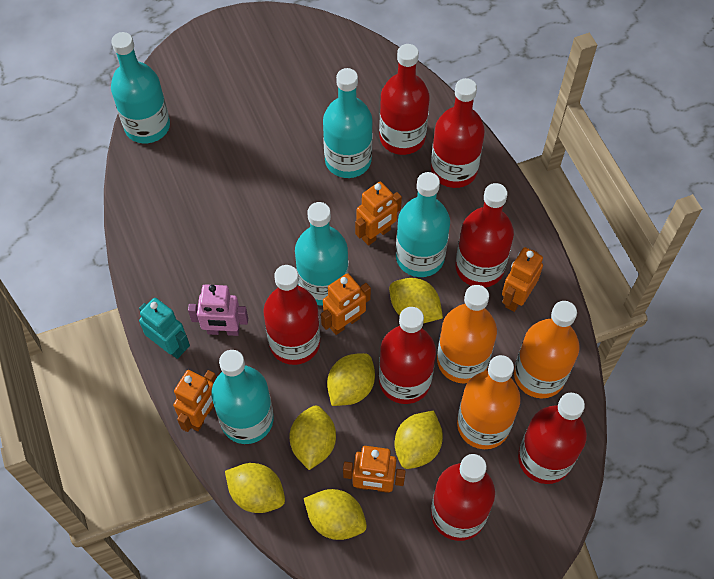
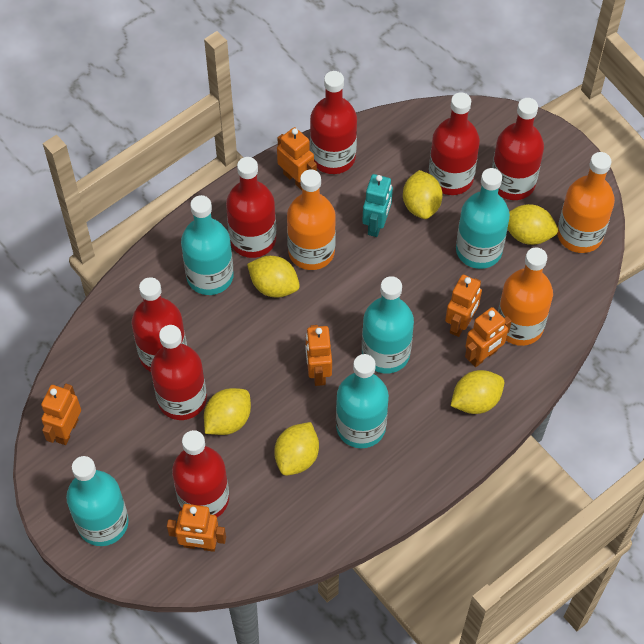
orange robot: 5 -> 6
pink robot: 1 -> 0

